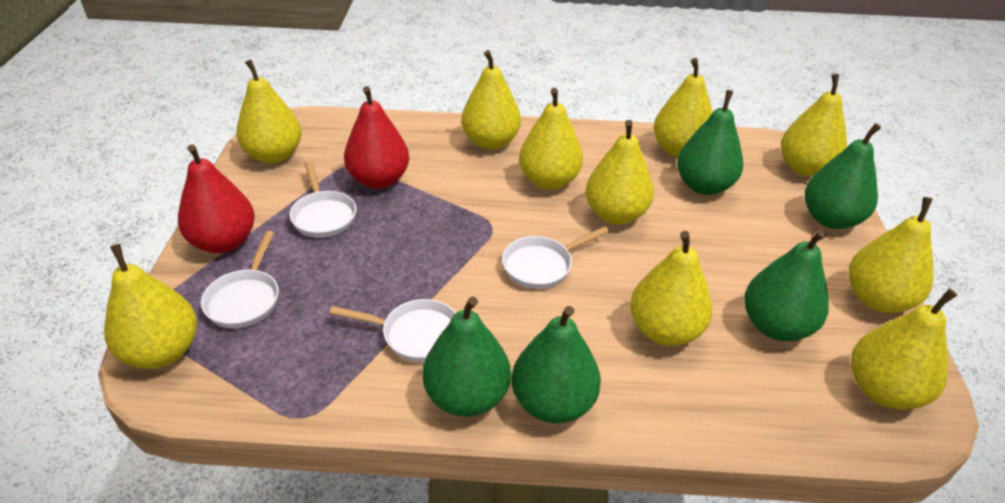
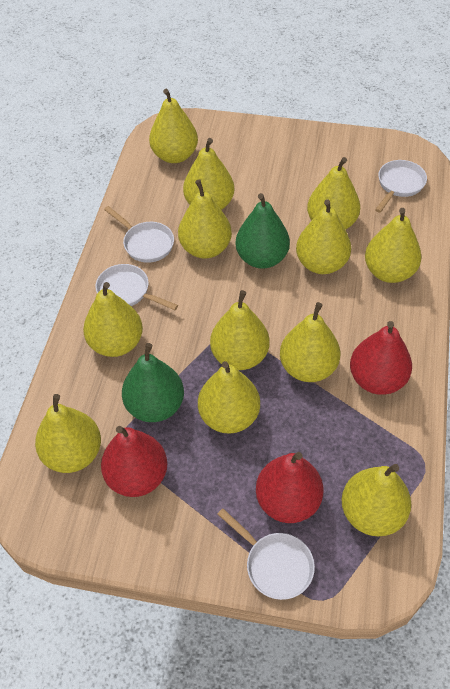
green pear: 5 -> 2
red pear: 2 -> 3
yellow pear: 10 -> 12

